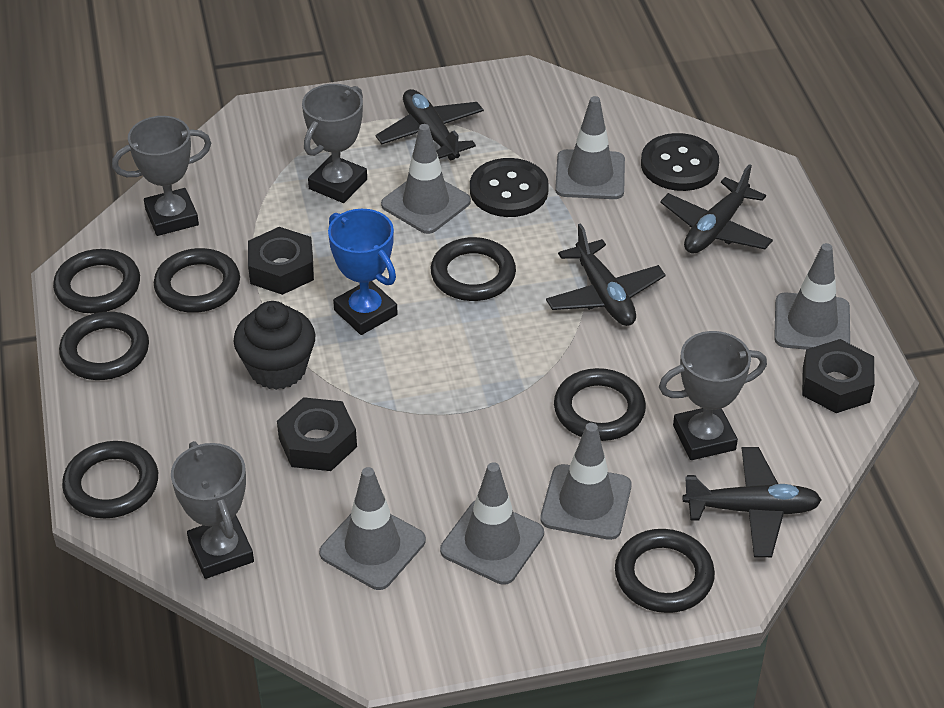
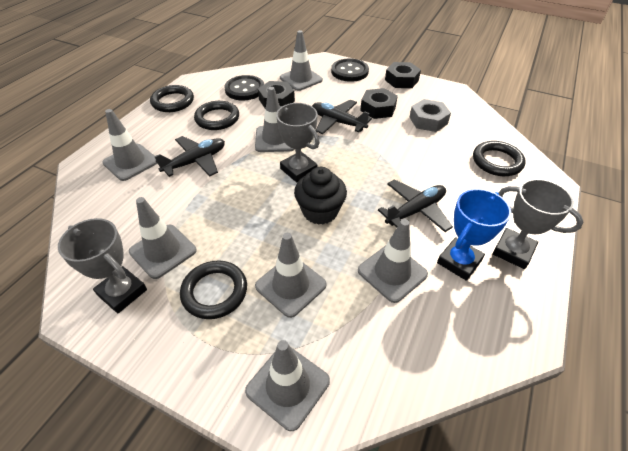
black plane: 4 -> 3
black ring: 7 -> 4
grey nut: 0 -> 1
grey traffic cone: 6 -> 7
grey trophy: 4 -> 3

